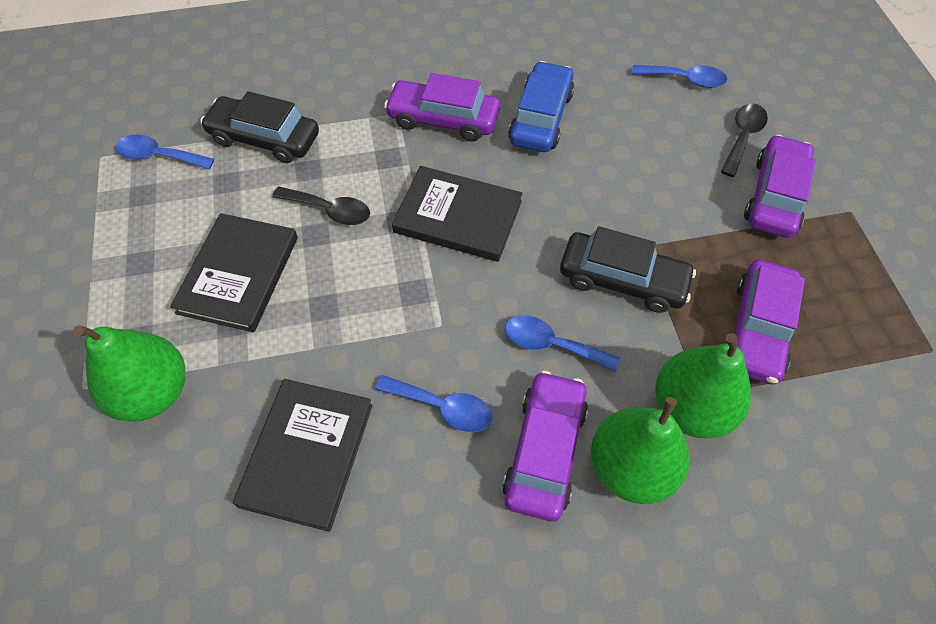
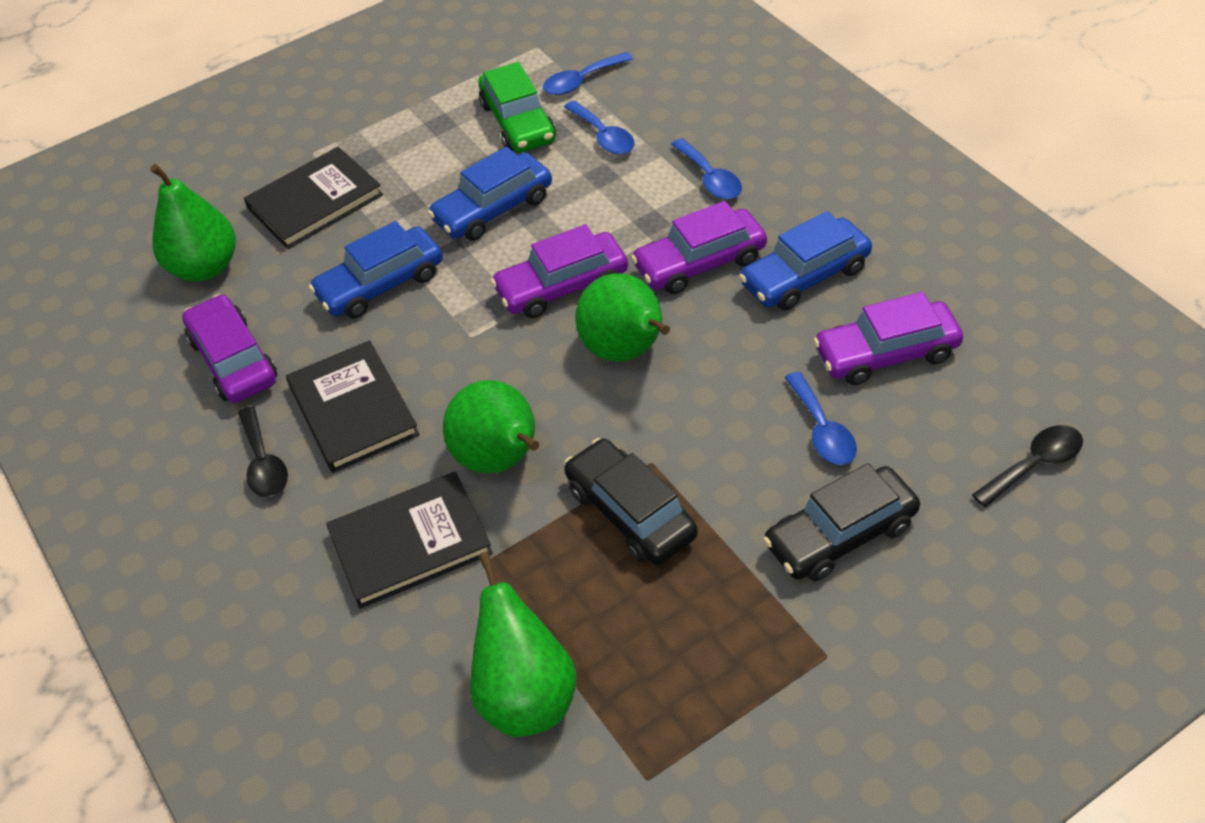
blue car: 1 -> 3
green car: 0 -> 1
green pear: 3 -> 4

